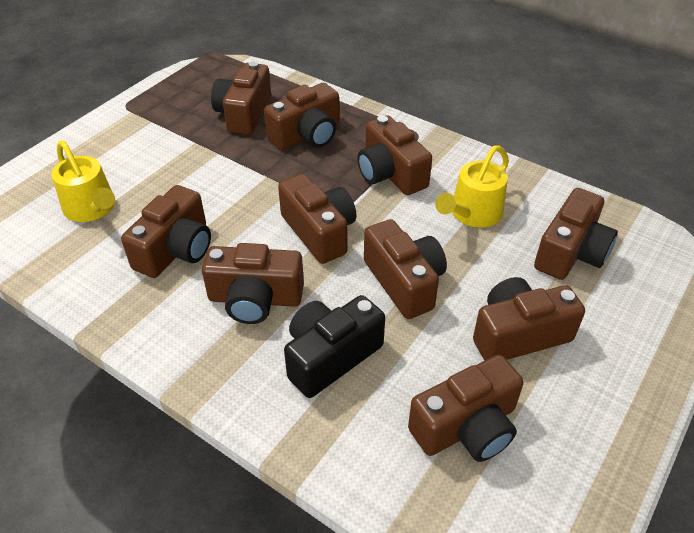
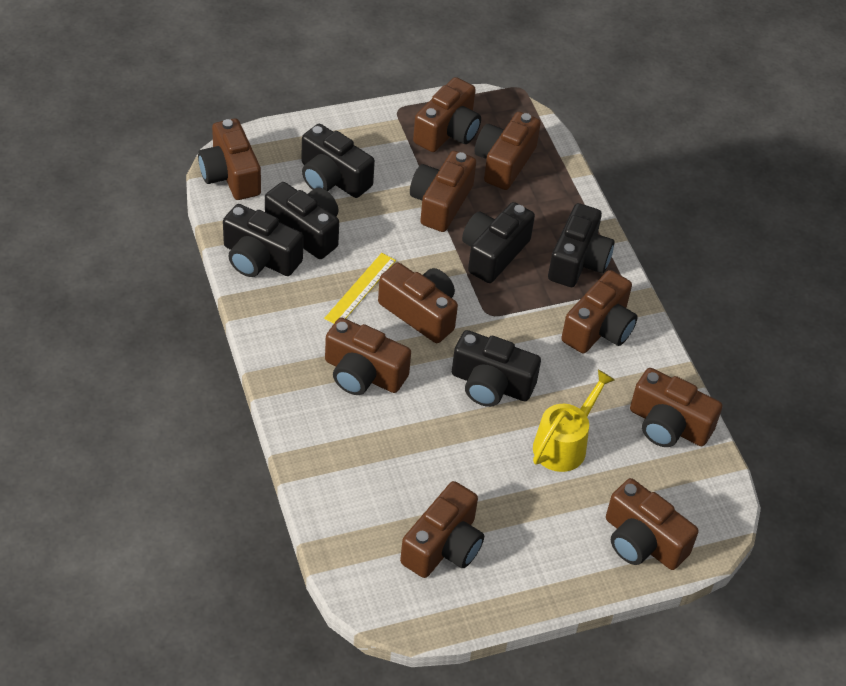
black camera: 1 -> 6
yellow ruler: 0 -> 1
yellow watering can: 2 -> 1

